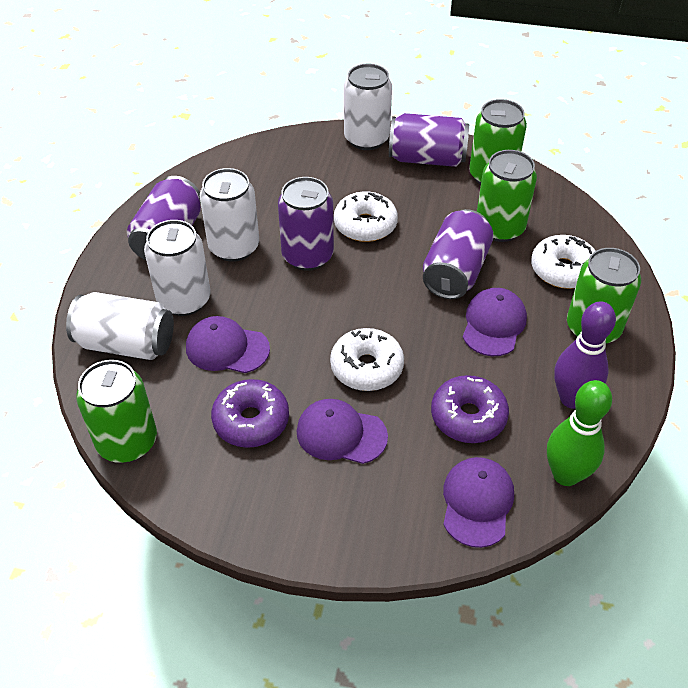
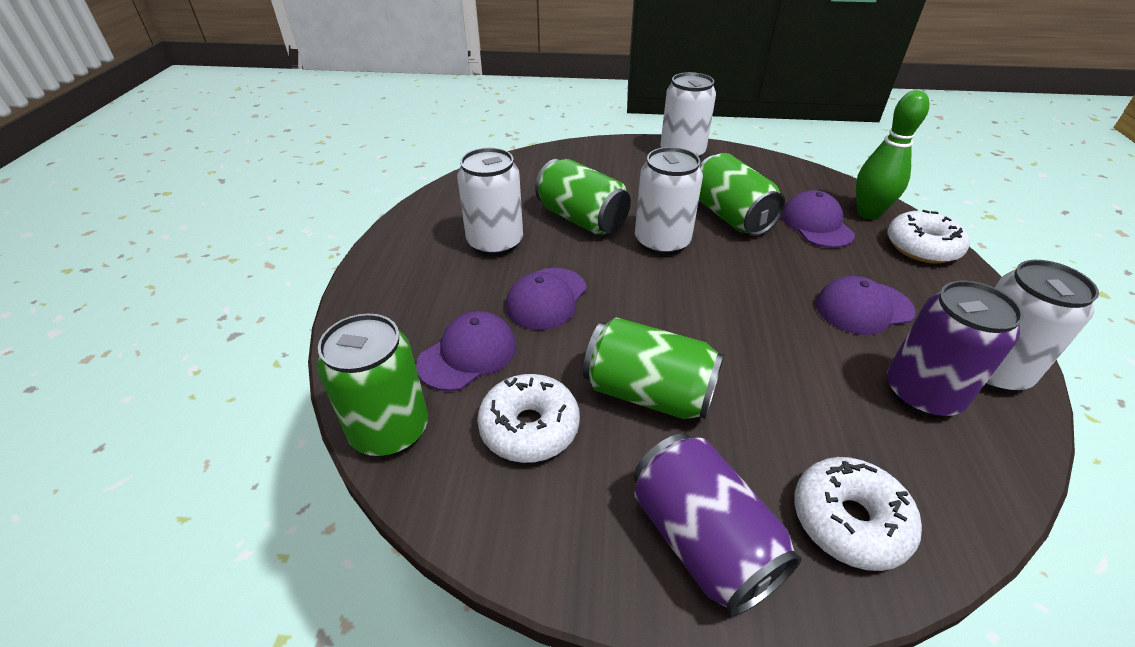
purple bowling pin: 1 -> 0
purple can: 4 -> 2
purple donut: 2 -> 0

